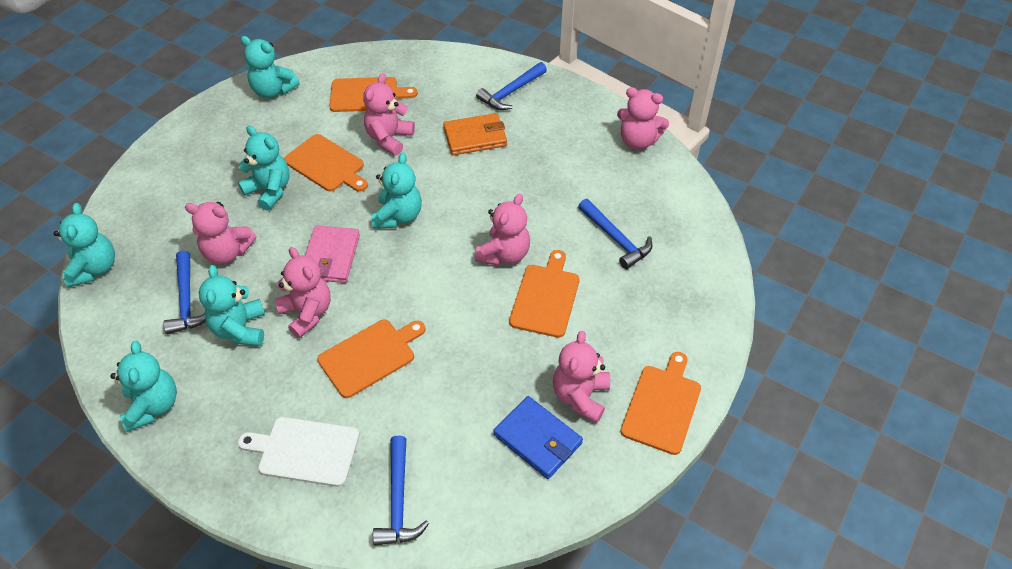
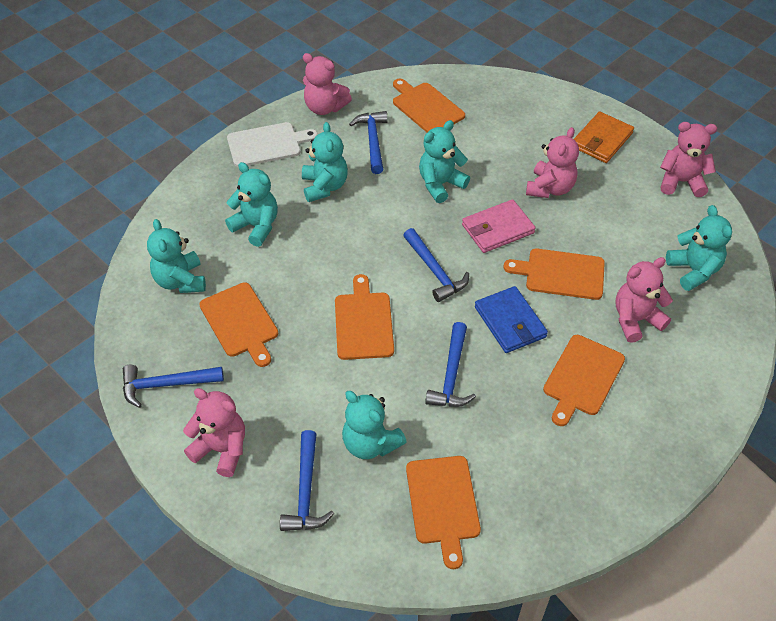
blue hammer: 4 -> 5
orange cutting board: 5 -> 6
pink teddy bear: 6 -> 5

